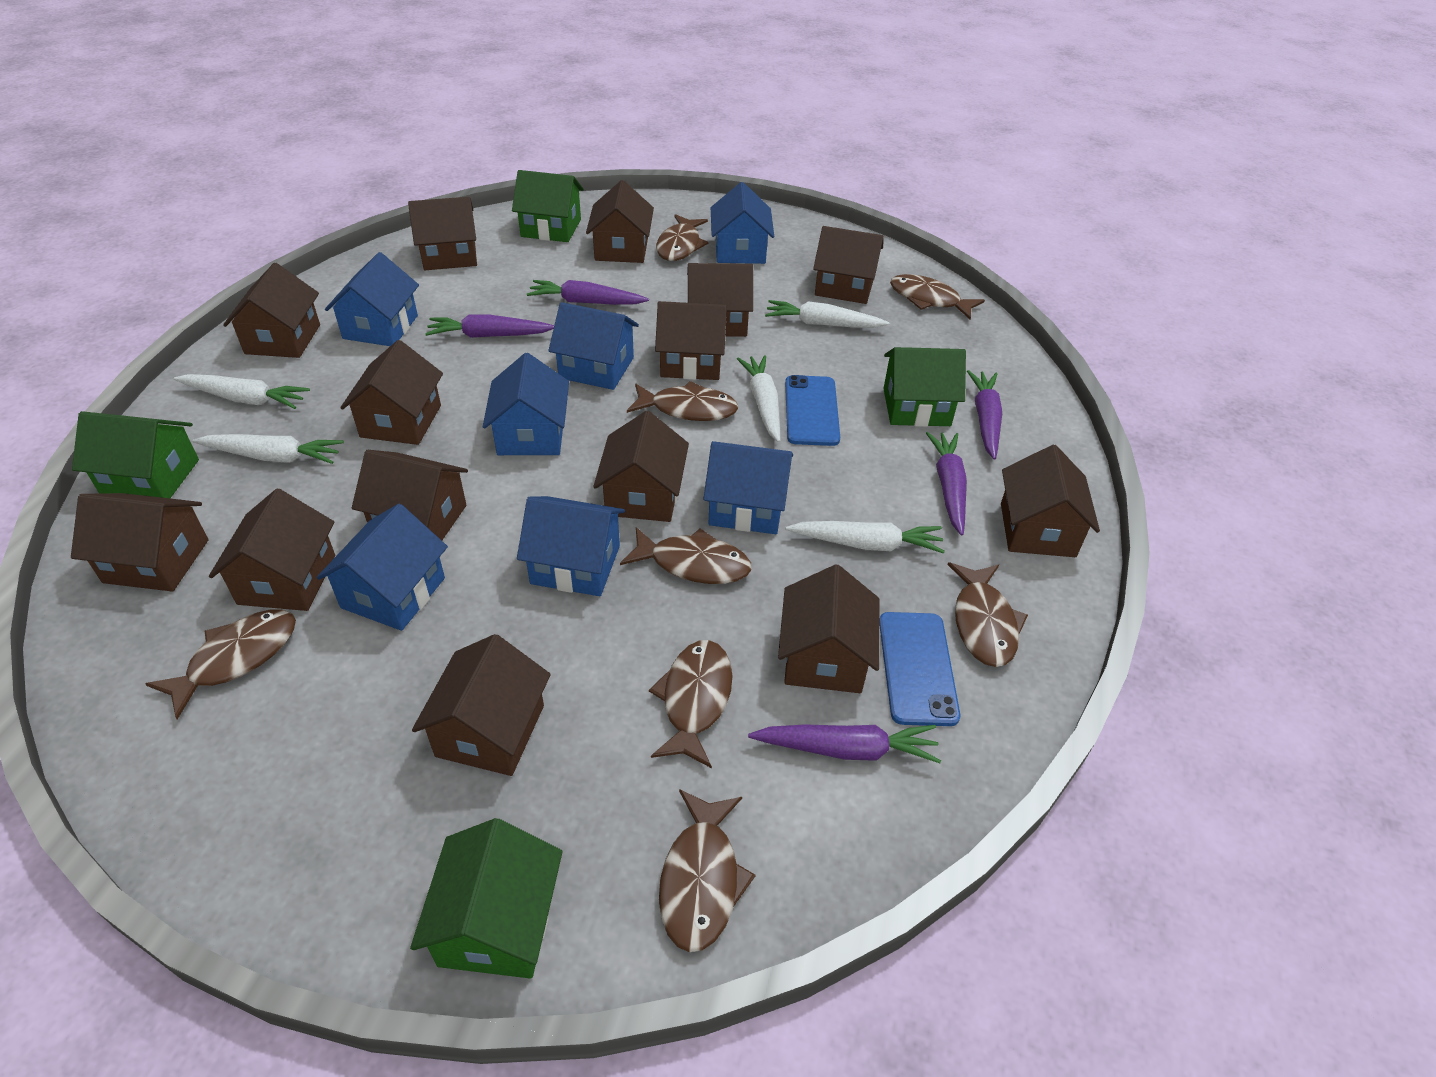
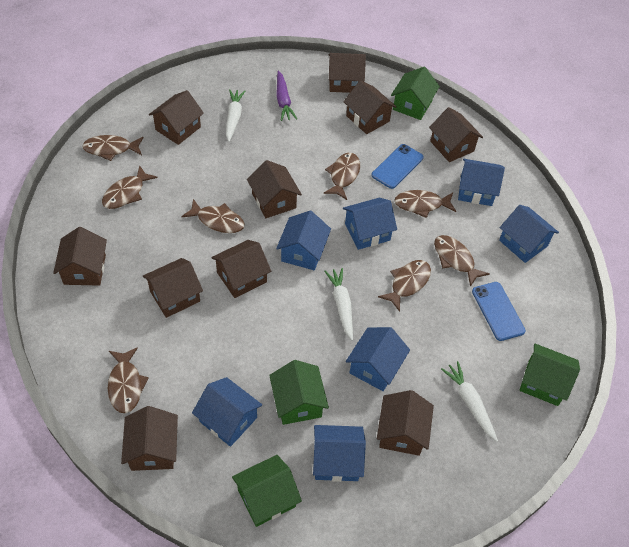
brown house: 14 -> 10
purple carrot: 5 -> 1
white carrot: 5 -> 3

